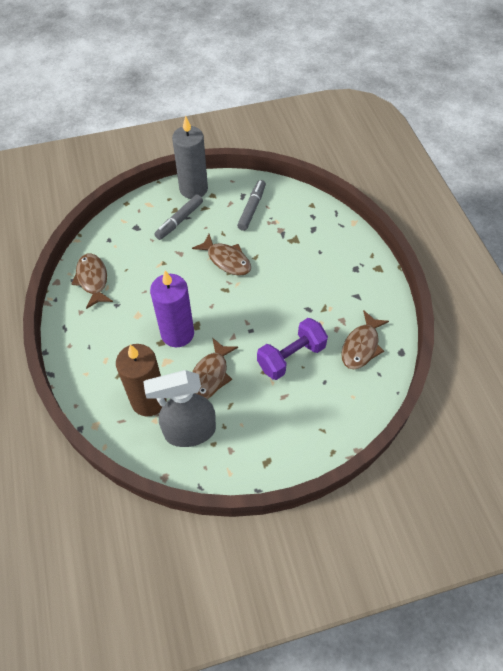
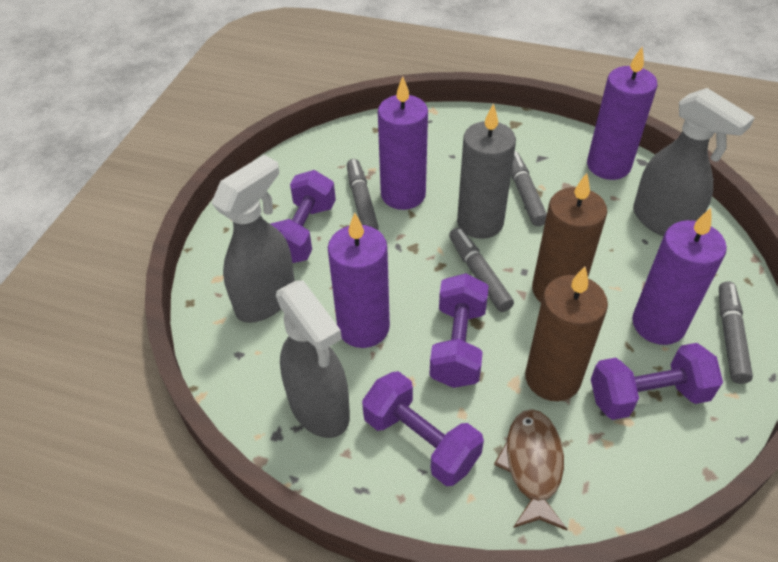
brown candle: 1 -> 2
brown fish: 4 -> 1
grey marker: 2 -> 4
grey spray bottle: 1 -> 3
purple candle: 1 -> 4
purple dumbbell: 1 -> 4

